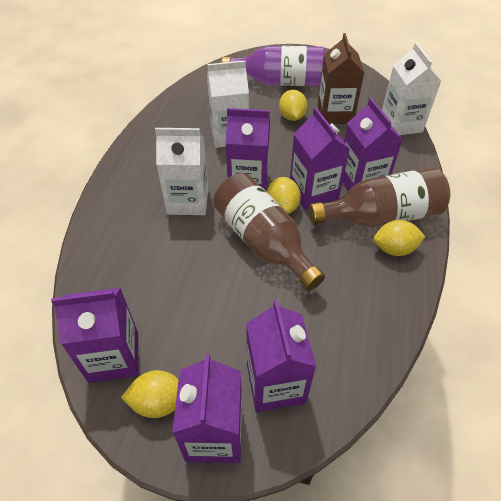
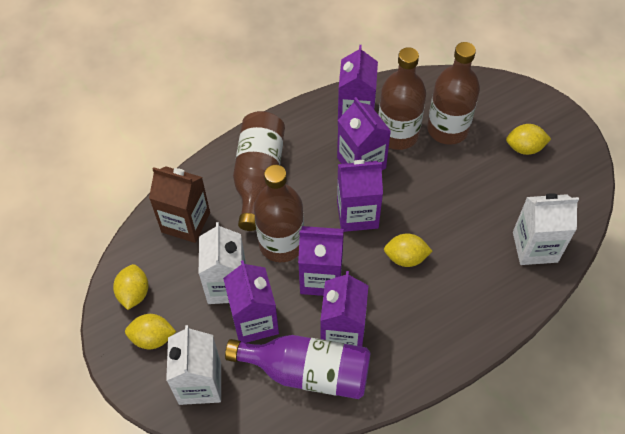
brown bottle: 2 -> 4

